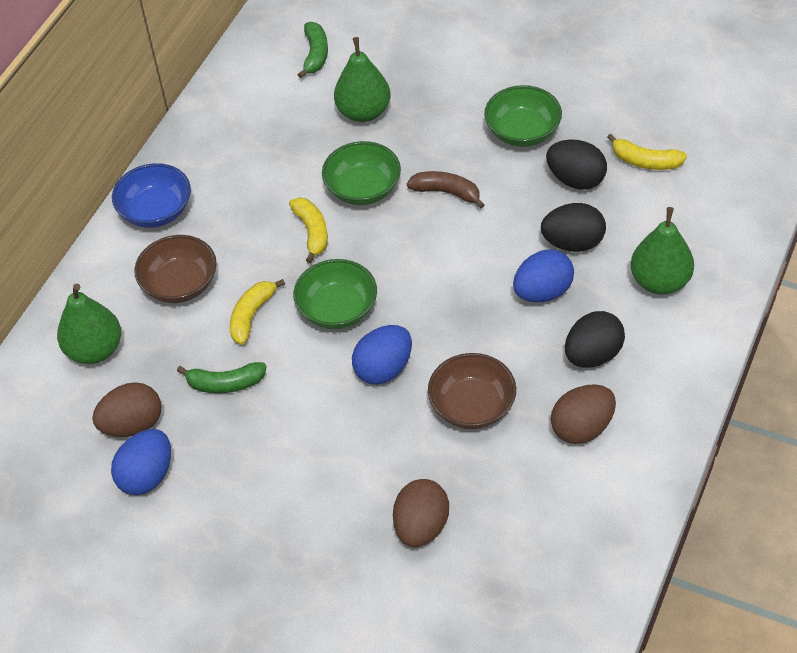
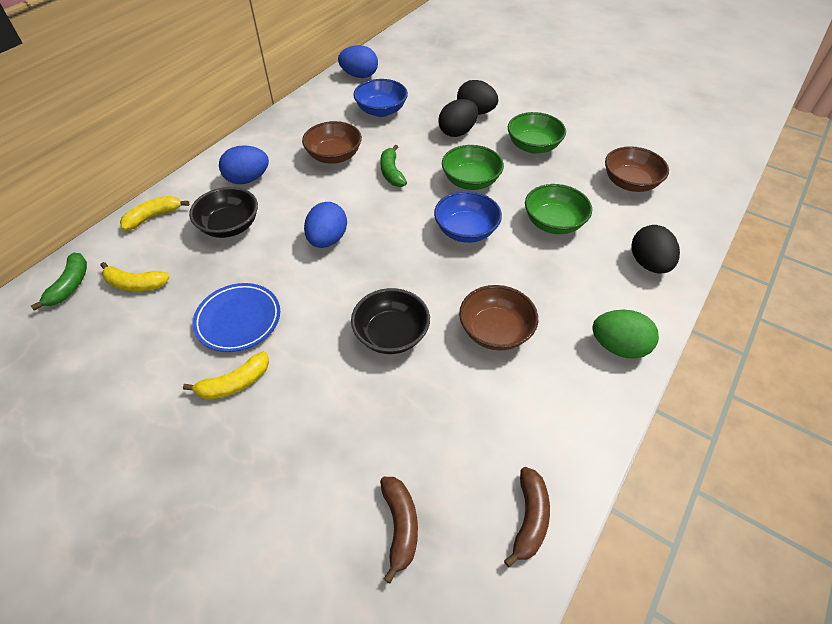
black bowl: 0 -> 2
blue bowl: 1 -> 2
blue plate: 0 -> 1
brown banana: 1 -> 2
brown bowl: 2 -> 3
brown egg: 3 -> 0
green egg: 0 -> 1
green pear: 3 -> 0

